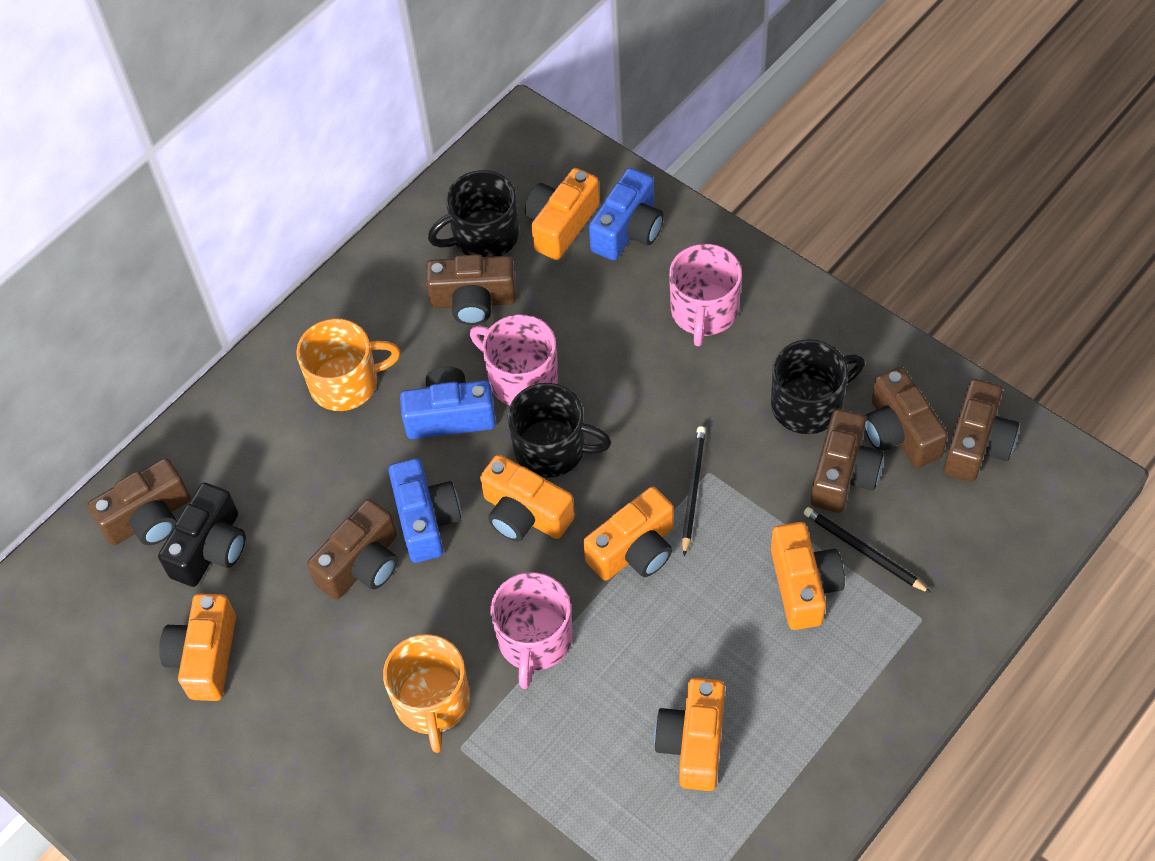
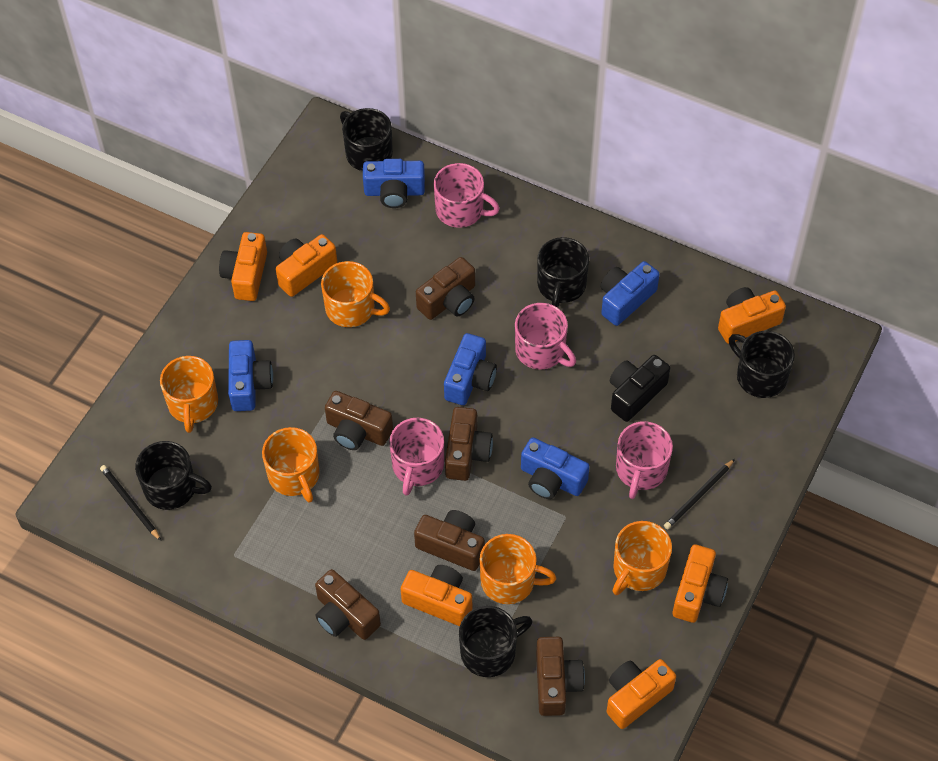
black mug: 3 -> 5
blue camera: 3 -> 5
orange mug: 2 -> 5
pink mug: 3 -> 4

